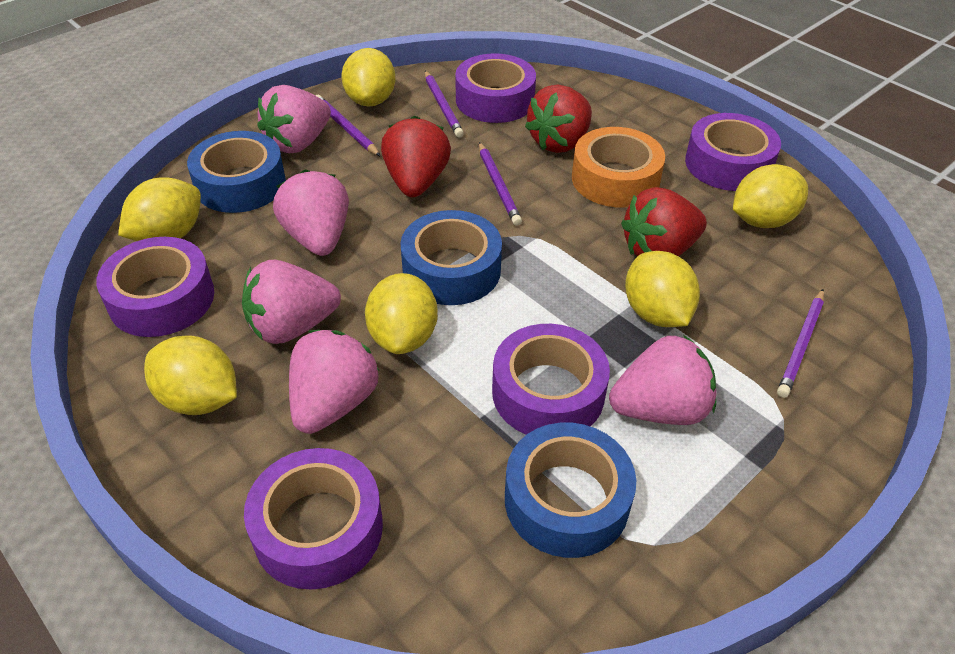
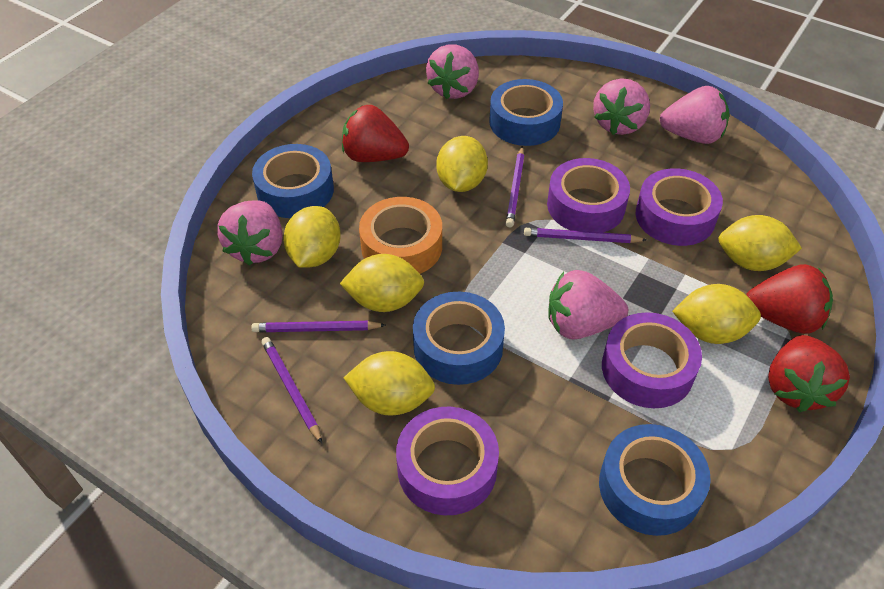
blue tape: 3 -> 4
purple tape: 5 -> 4

